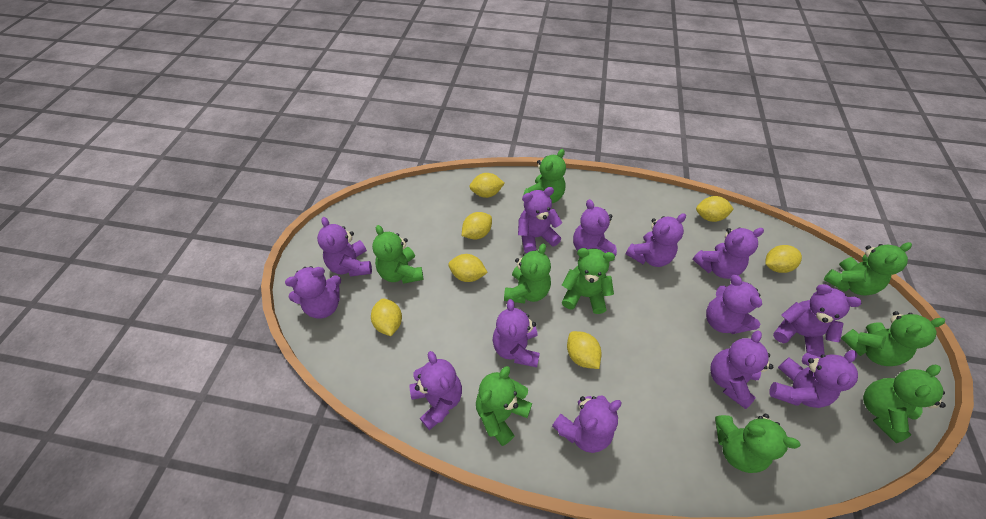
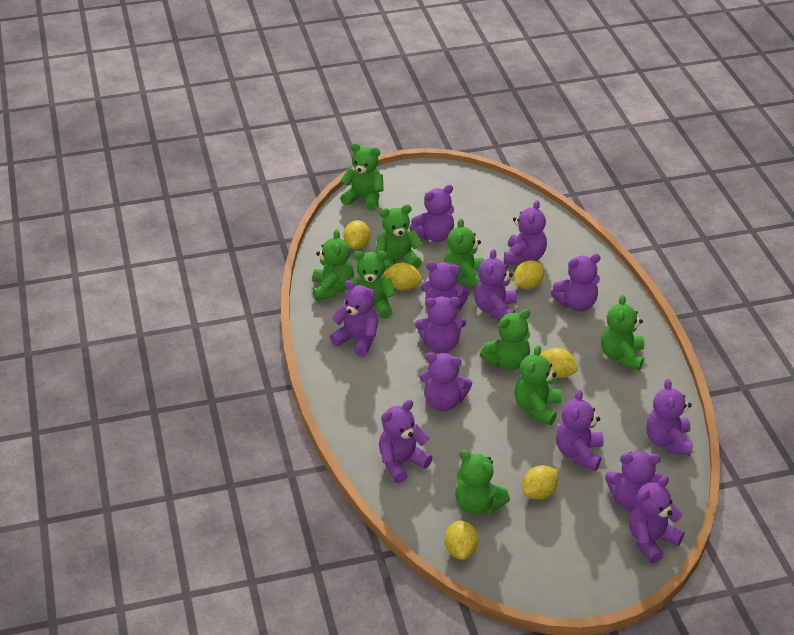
yellow lemon: 7 -> 6

